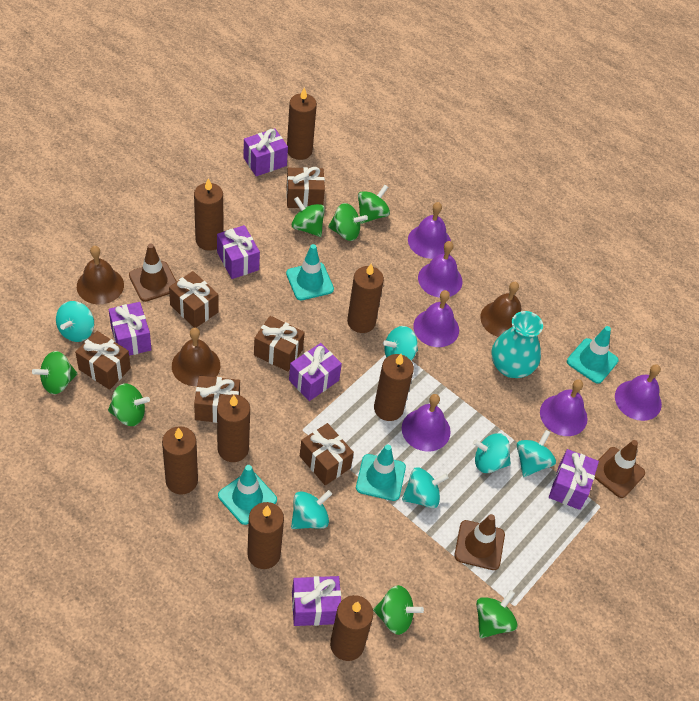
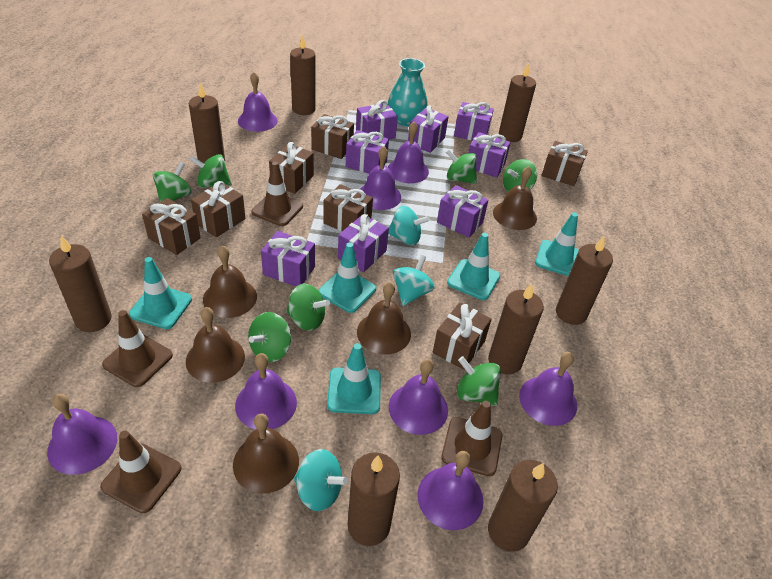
brown bell: 3 -> 5
brown gift: 6 -> 7
brown traffic cone: 3 -> 4
purple bell: 6 -> 8
purple gift: 6 -> 8
turquoise spinning top: 6 -> 3
turquoise traffic cone: 4 -> 5

